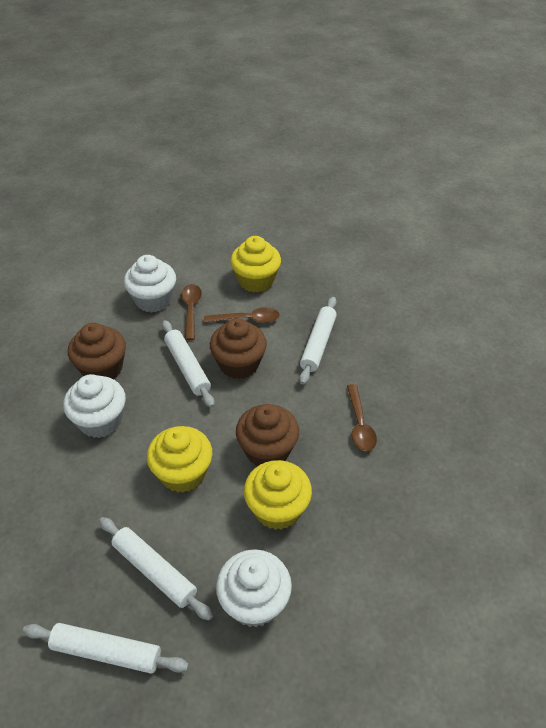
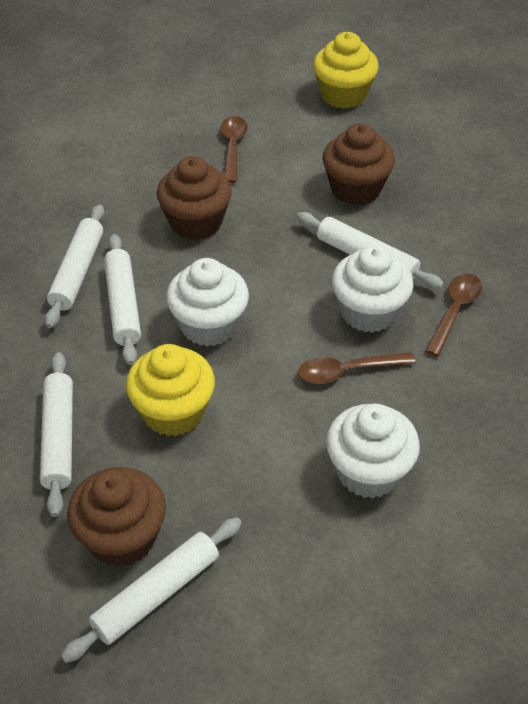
white rolling pin: 4 -> 5
yellow cupcake: 3 -> 2

